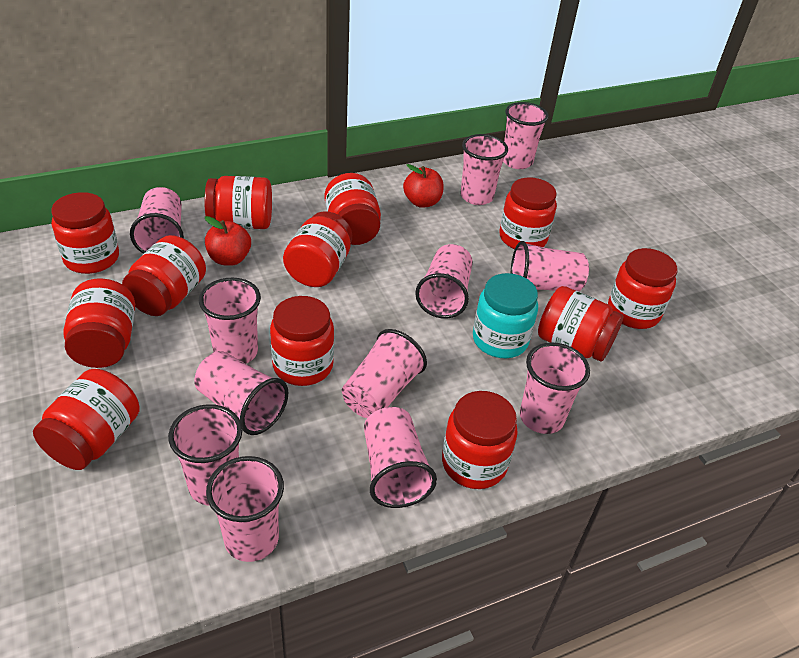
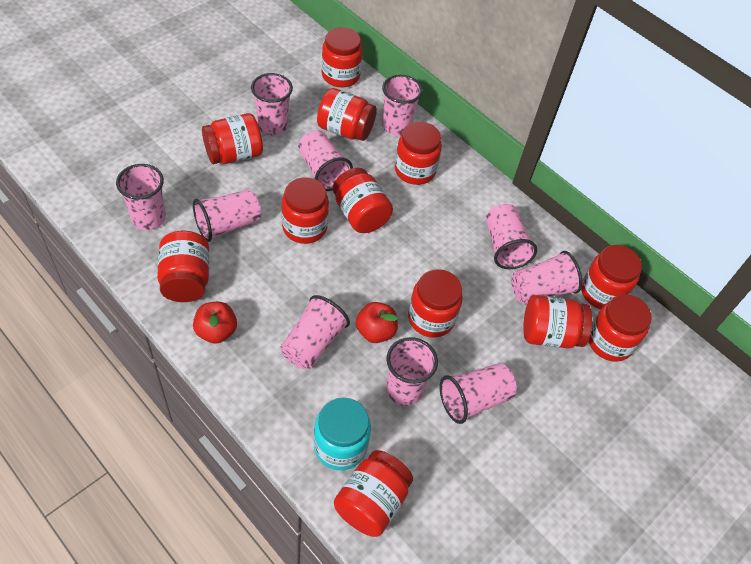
pink cup: 12 -> 10

